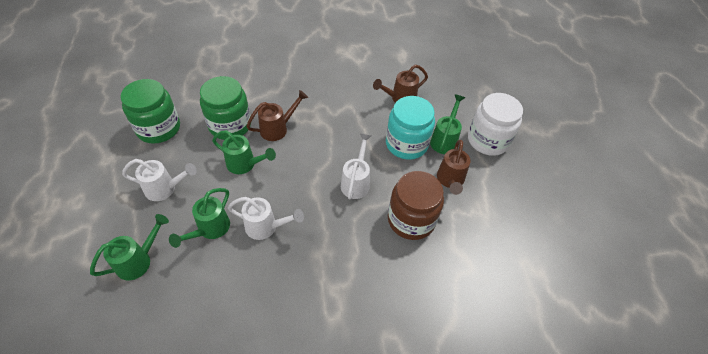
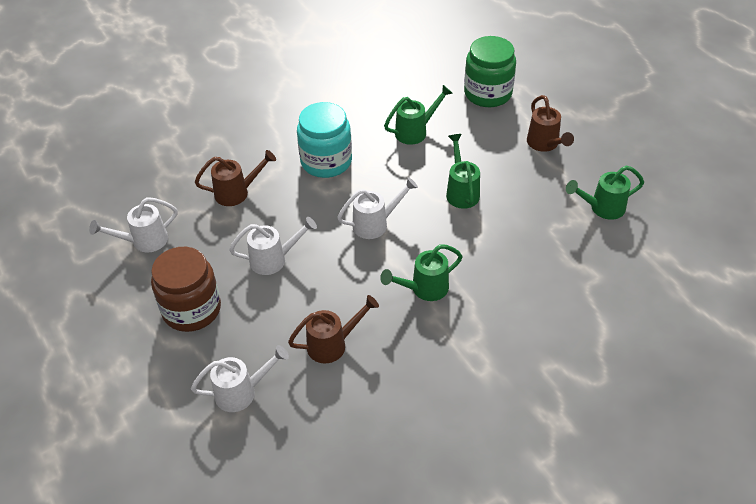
green jar: 2 -> 1
white jar: 1 -> 0
white watering can: 3 -> 4

